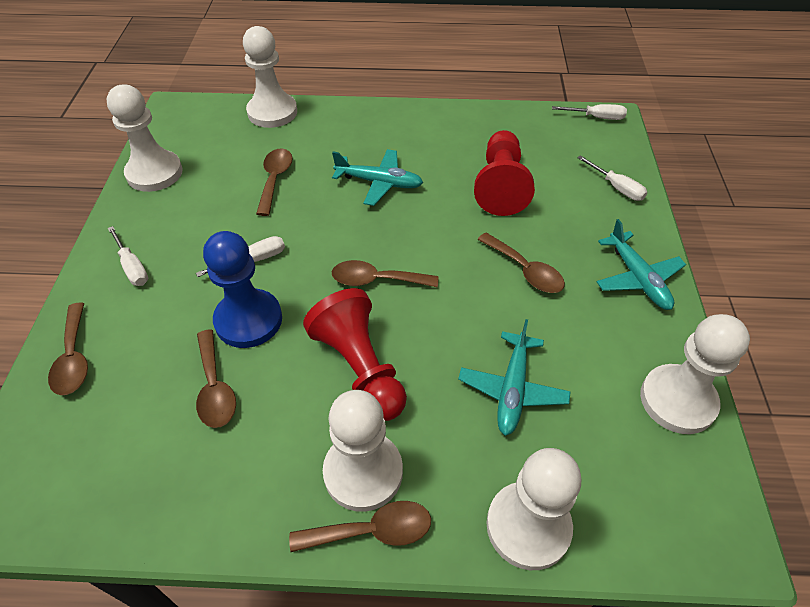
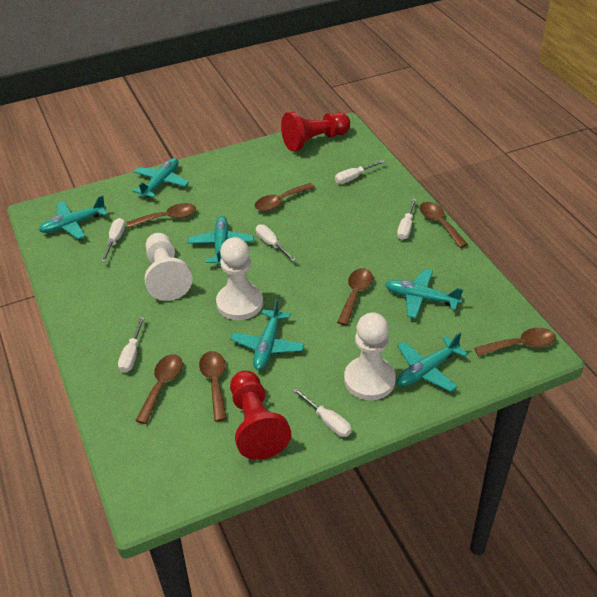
blue pawn: 1 -> 0
brown spoon: 6 -> 7
turquoise plane: 3 -> 6
white pawn: 5 -> 3
white screwdriver: 4 -> 6

